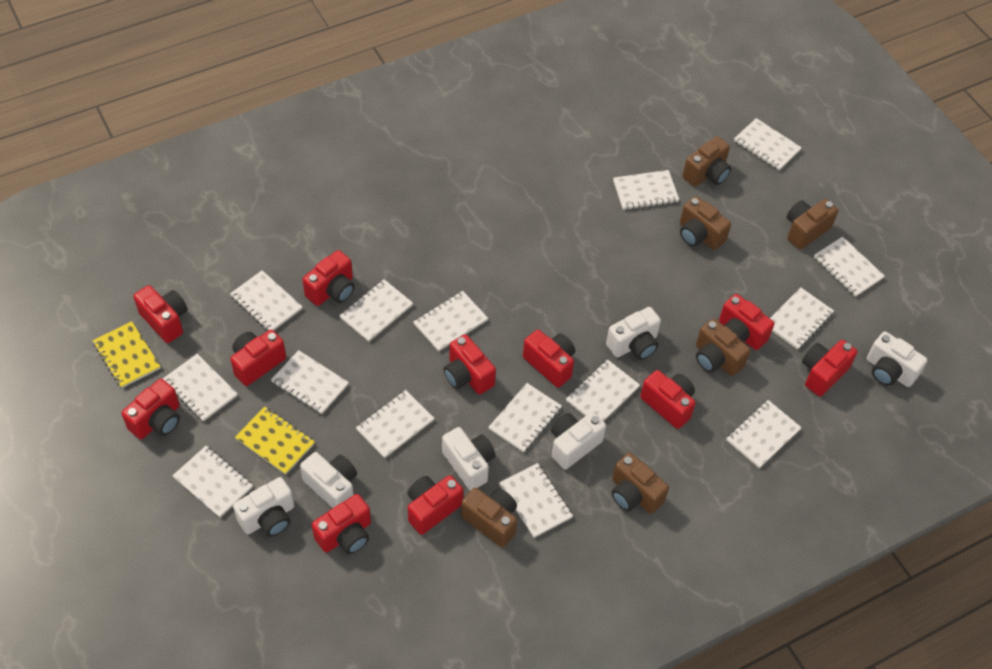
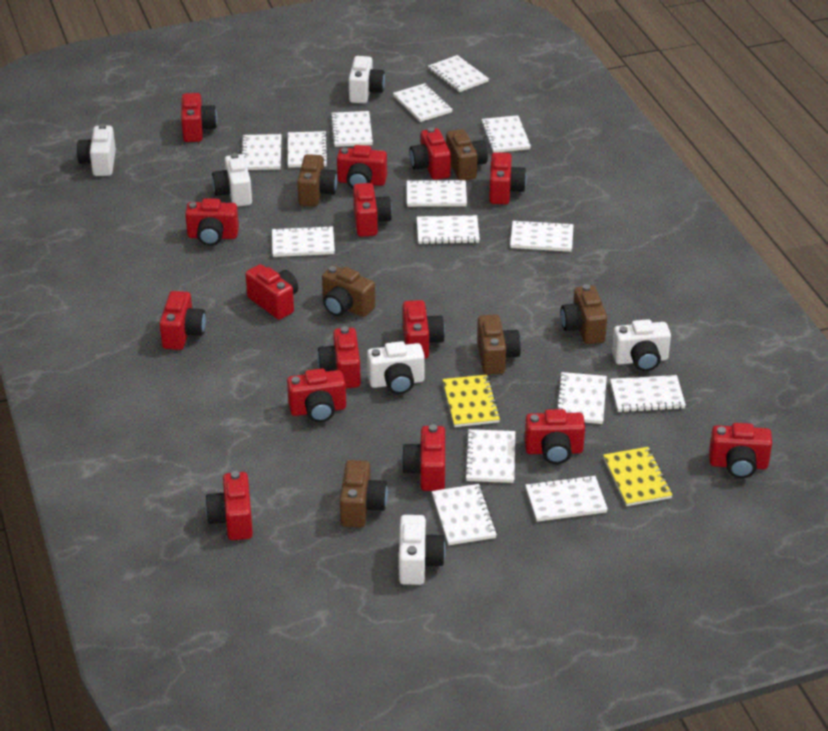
red camera: 11 -> 15

